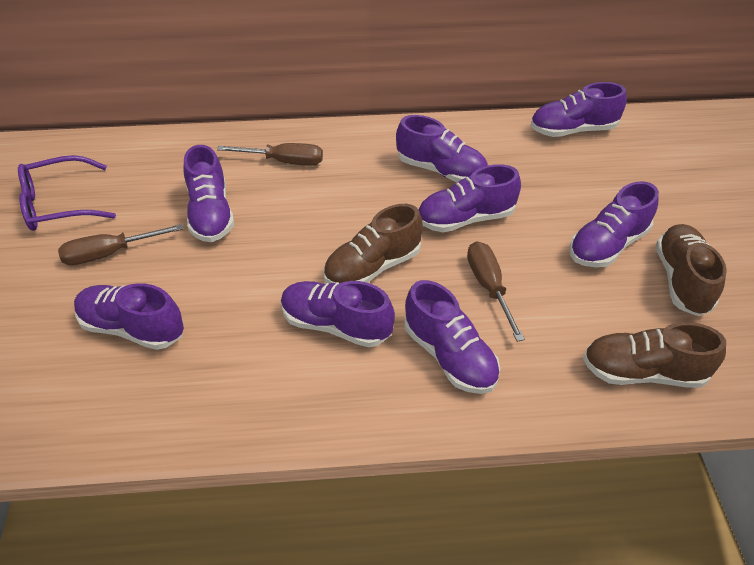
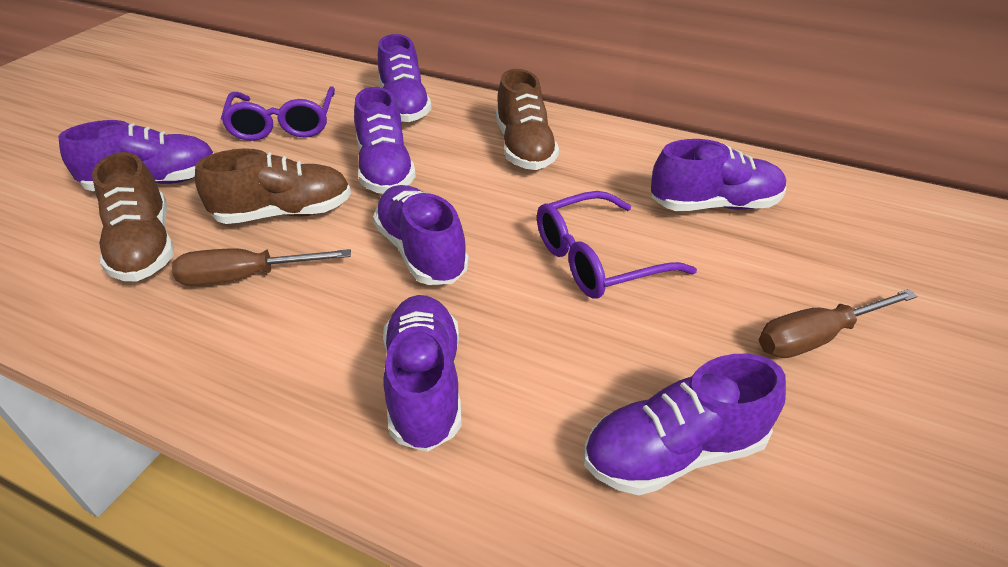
brown screwdriver: 3 -> 2
purple glasses: 1 -> 2
purple shoe: 8 -> 7

